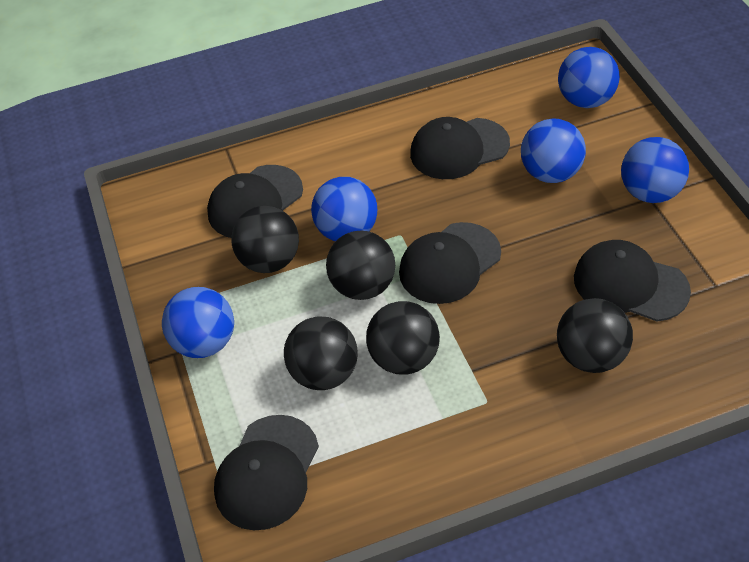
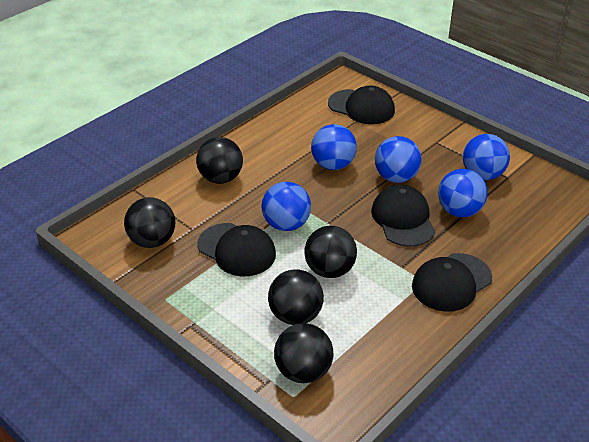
black cap: 5 -> 4

